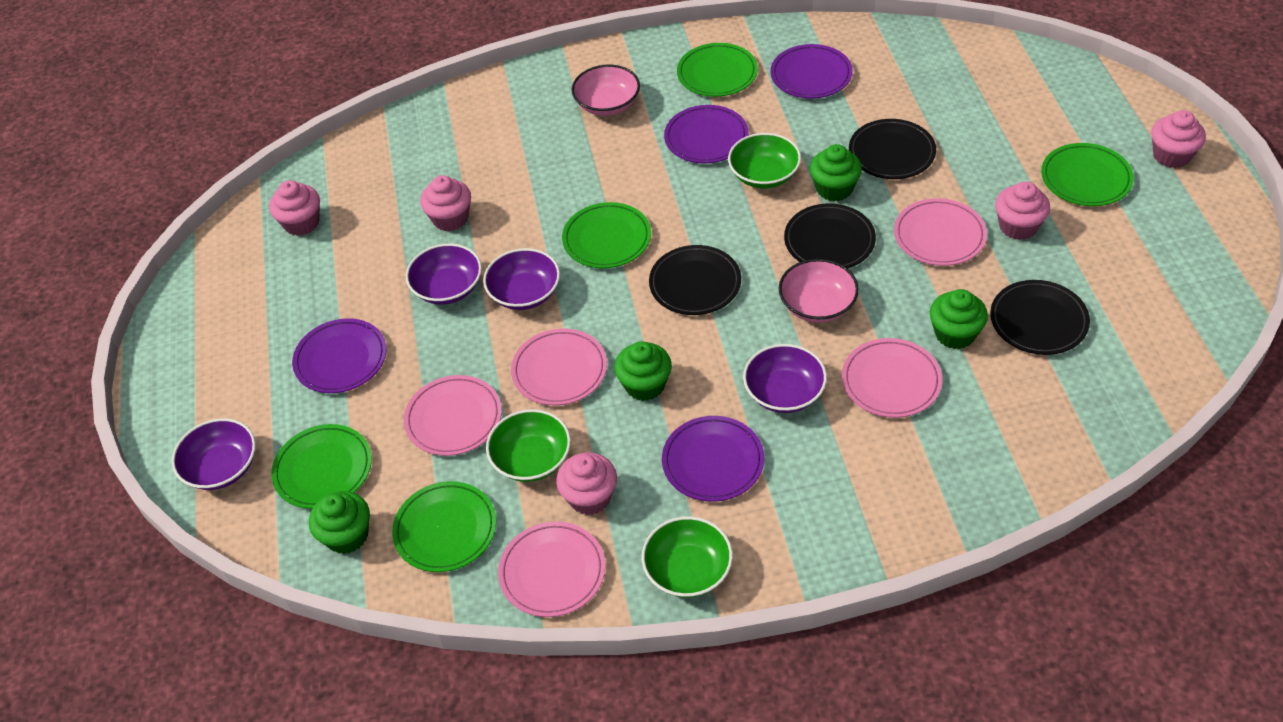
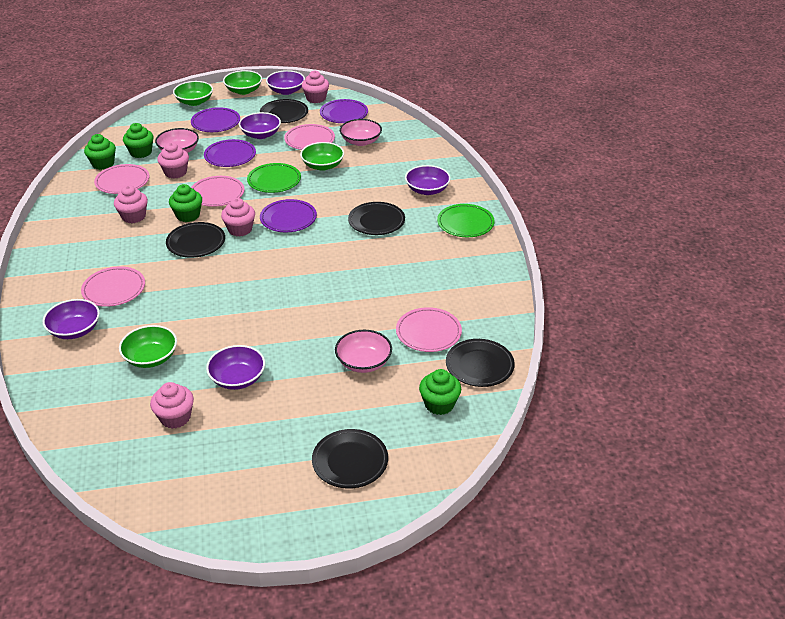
black plate: 4 -> 5
green bowl: 3 -> 4
green plate: 5 -> 2
pink bowl: 2 -> 3
purple bowl: 4 -> 5

